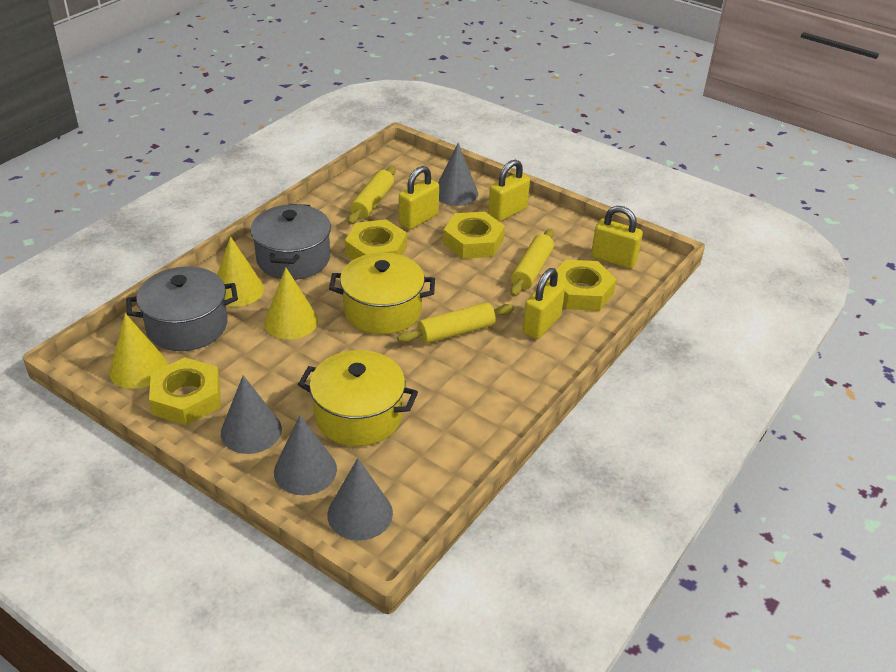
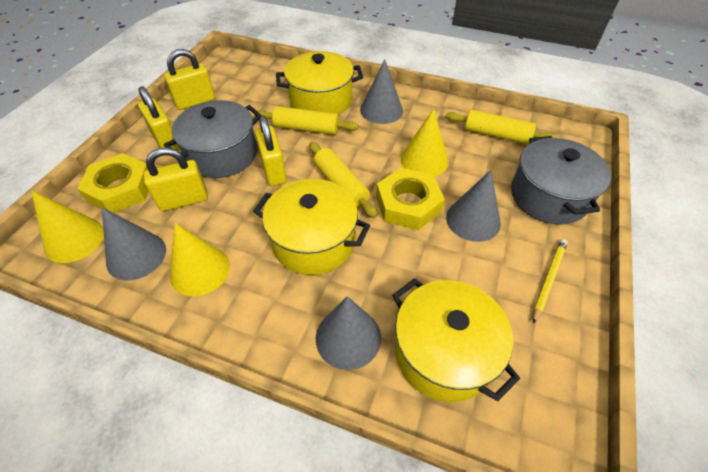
yellow nut: 4 -> 2
yellow pencil: 0 -> 1
yellow pot: 2 -> 3

